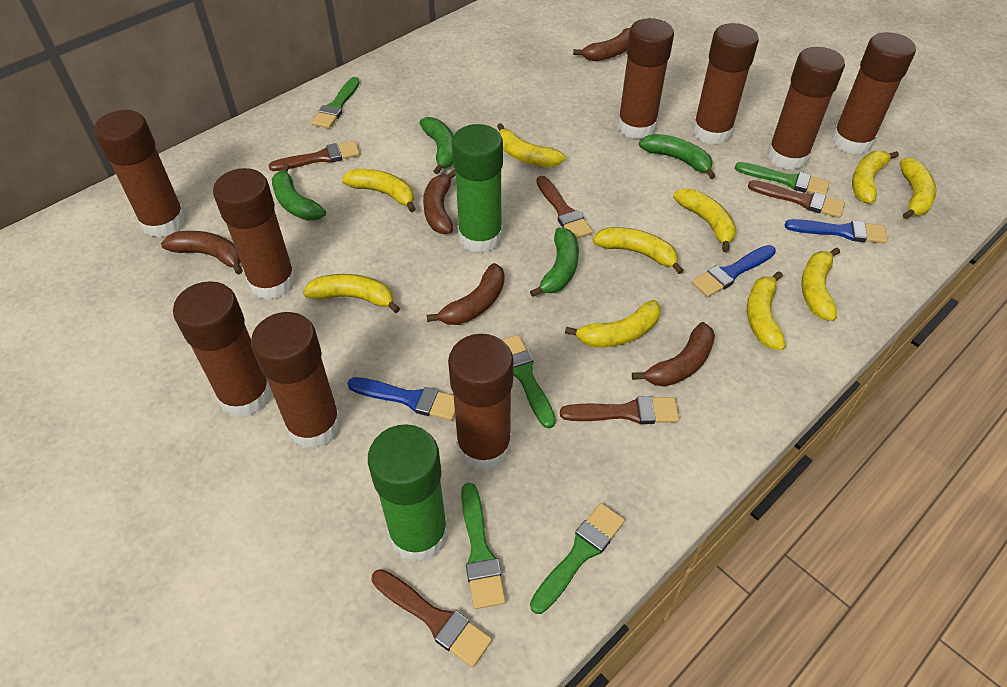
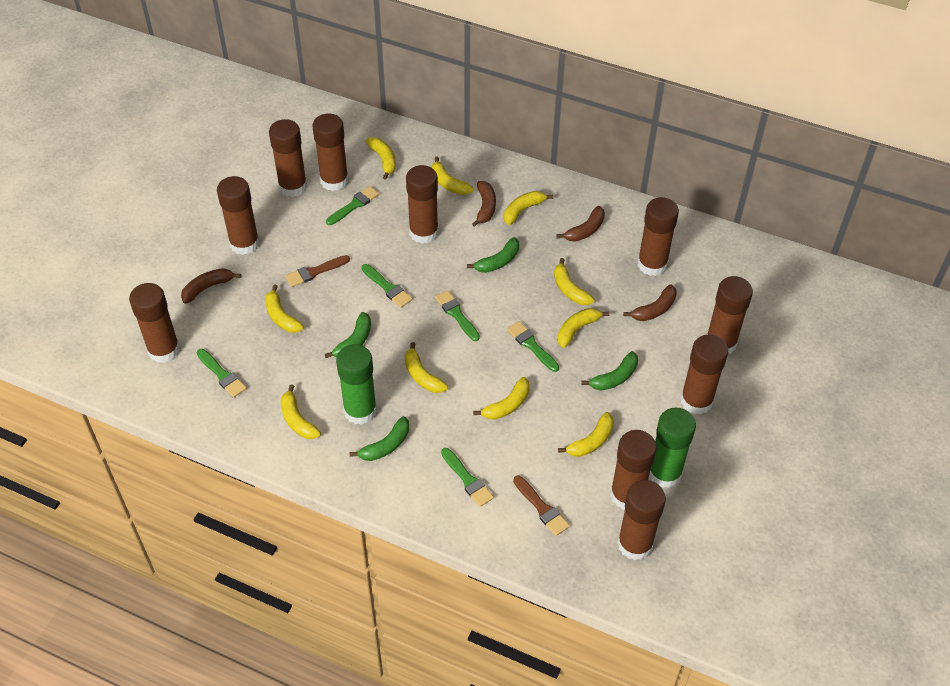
blue brush: 3 -> 0
brown banana: 5 -> 4
brown brush: 5 -> 2
brown glue stick: 9 -> 10
green brush: 5 -> 6

